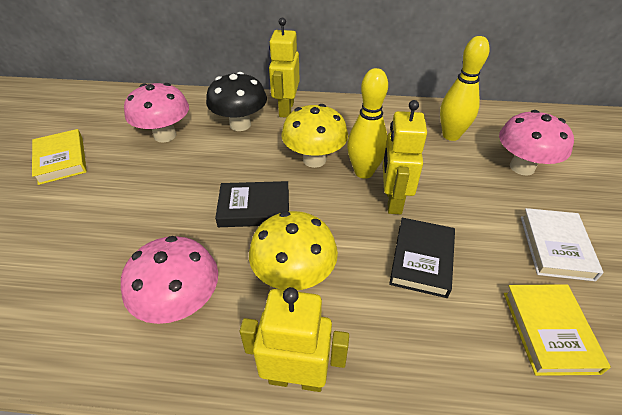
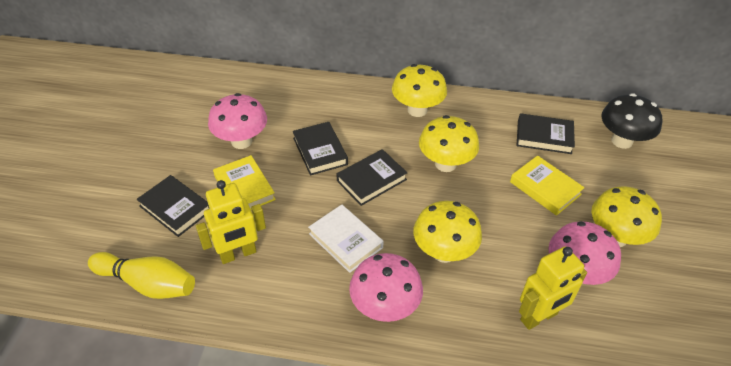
black book: 2 -> 4
yellow bowling pin: 2 -> 1
yellow mushroom: 2 -> 4
yellow robot: 3 -> 2

